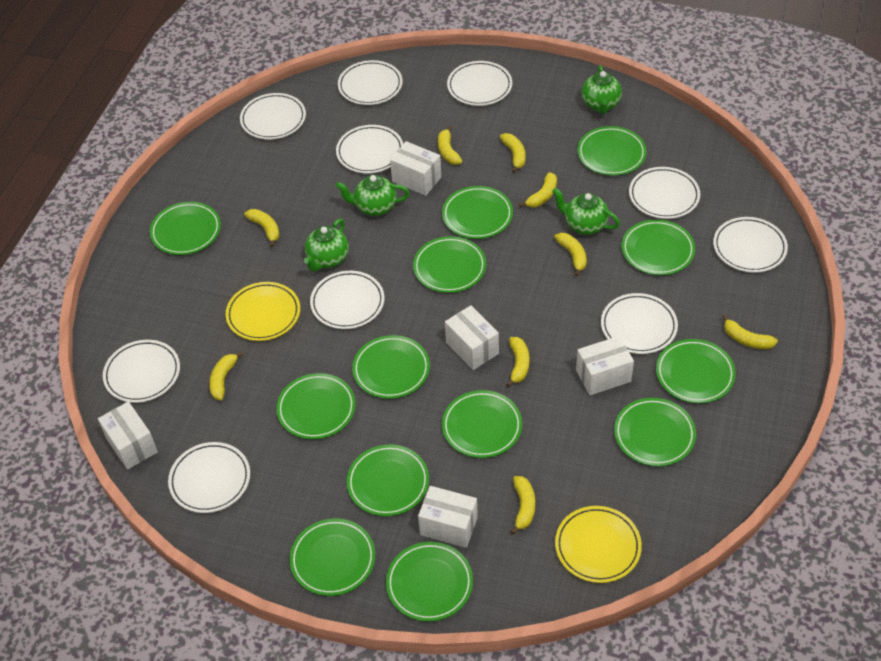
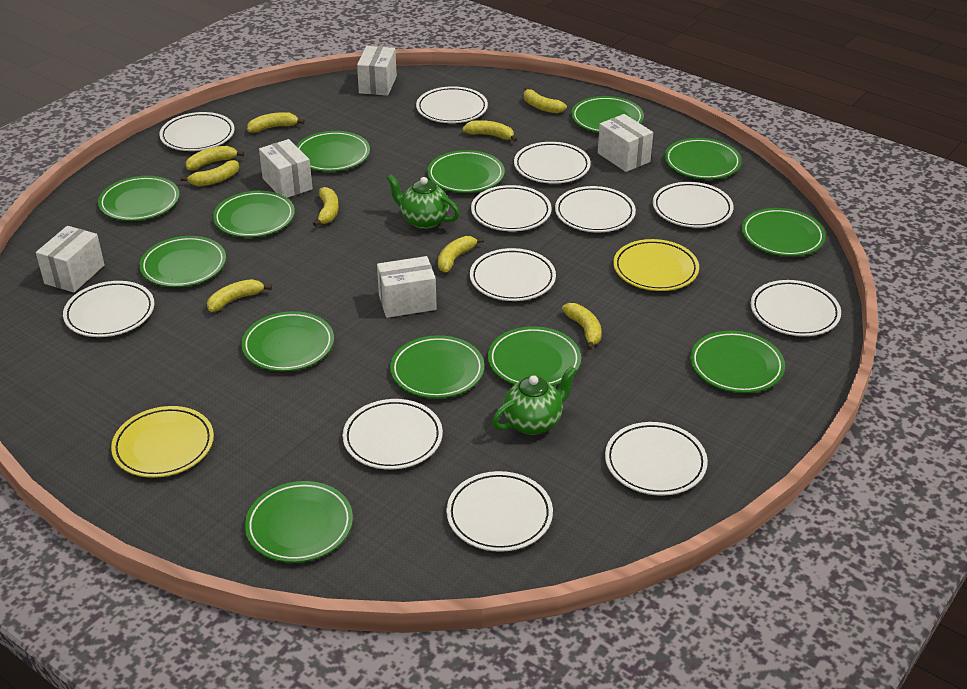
green teapot: 4 -> 2
white plate: 10 -> 12

